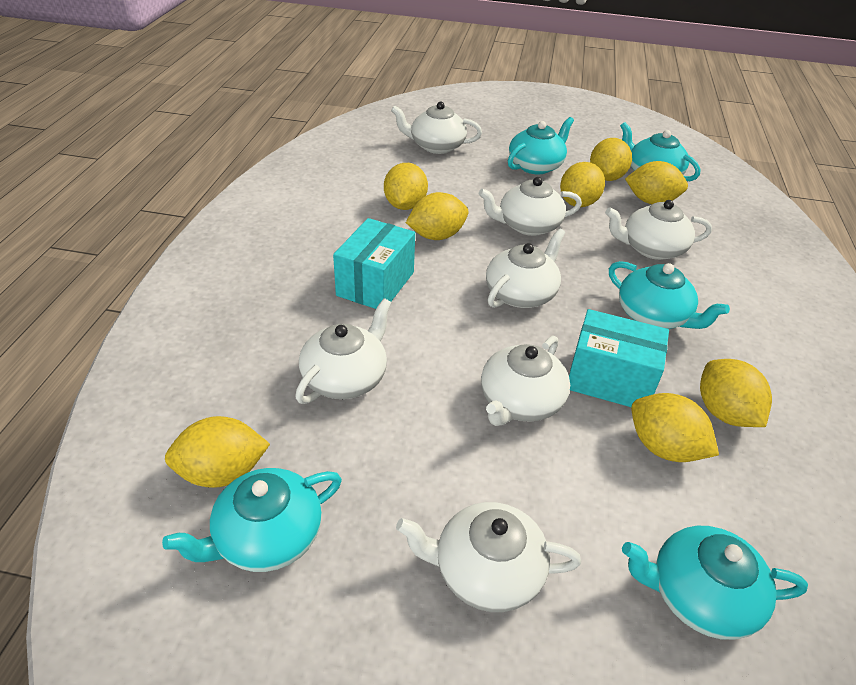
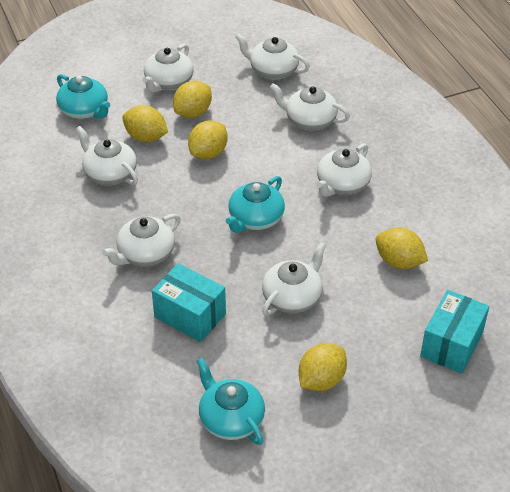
turquoise teapot: 5 -> 3
yellow lemon: 8 -> 5

